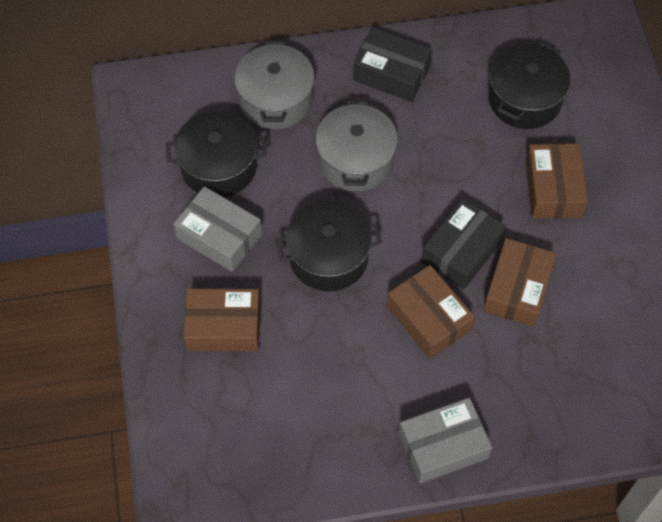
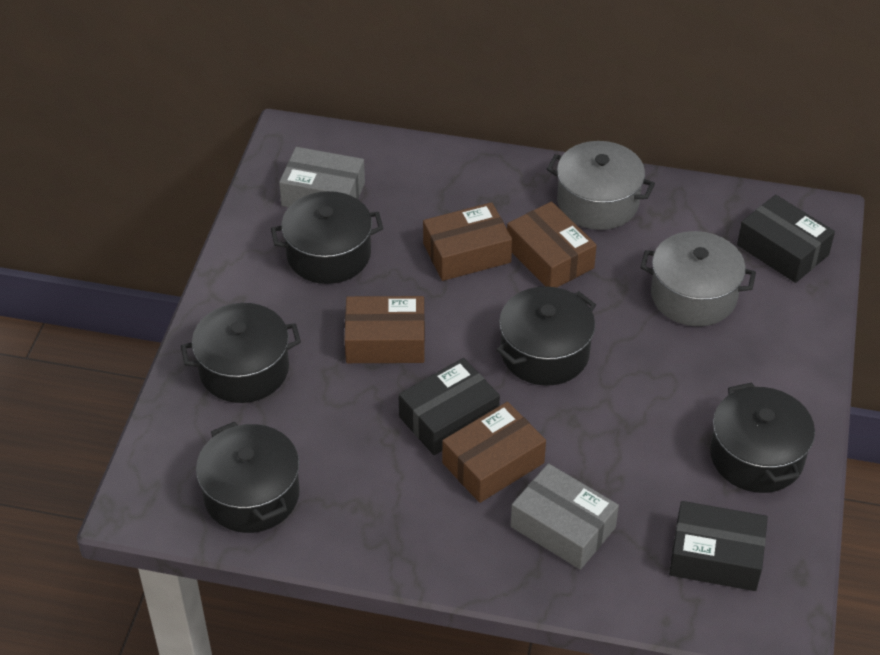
black box: 2 -> 3
black pot: 3 -> 5

